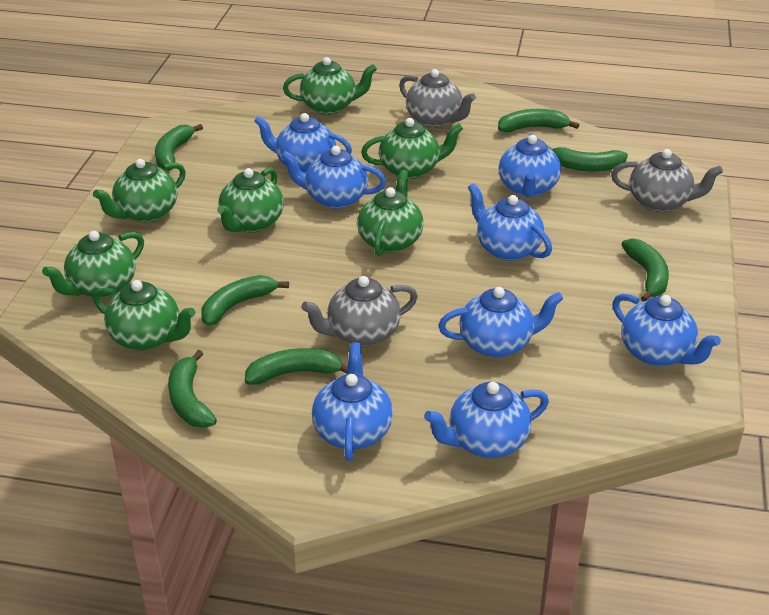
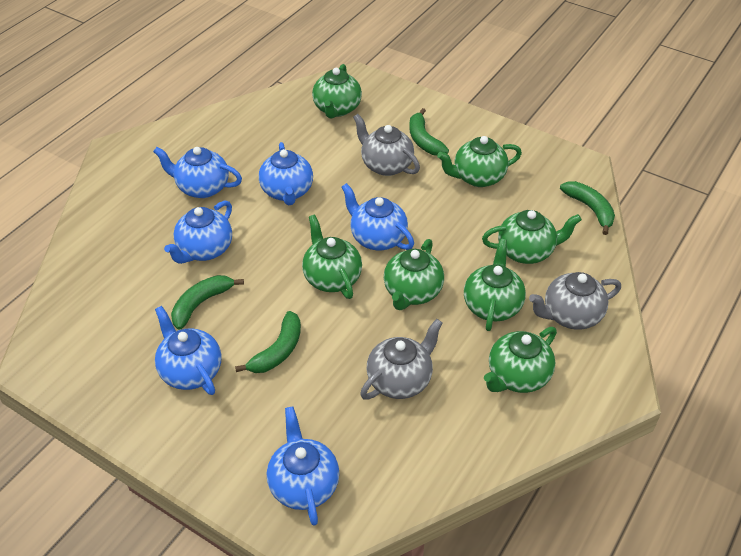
blue teapot: 8 -> 6
green banana: 7 -> 4

